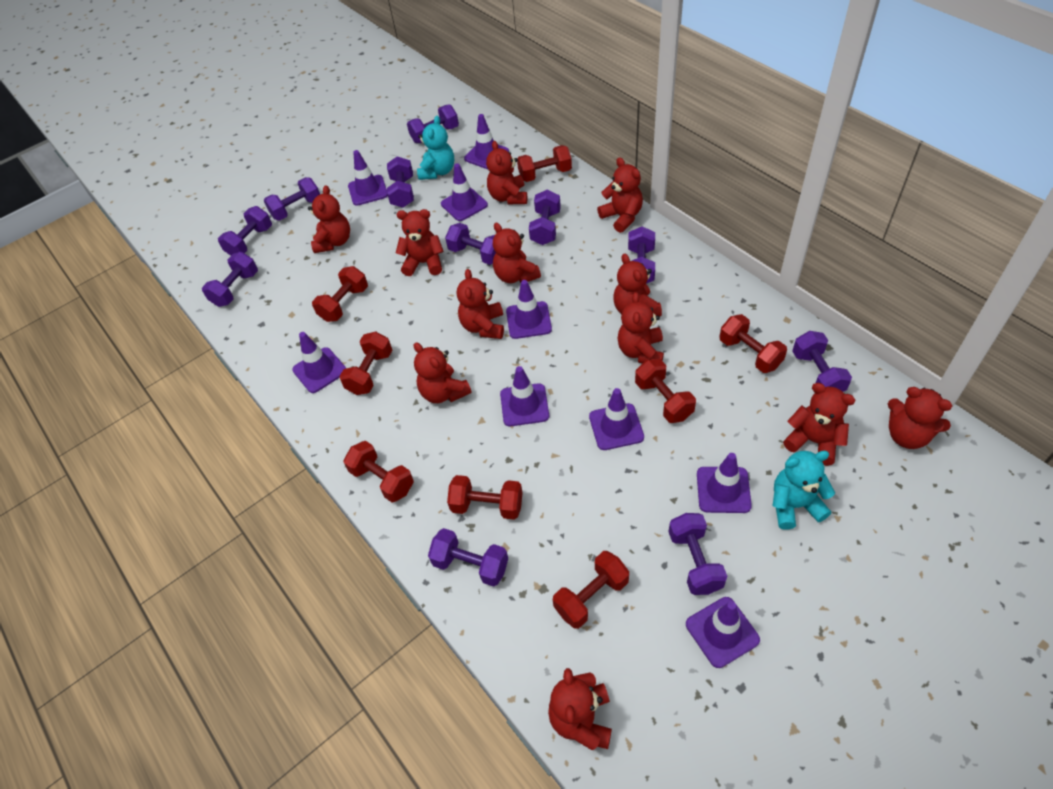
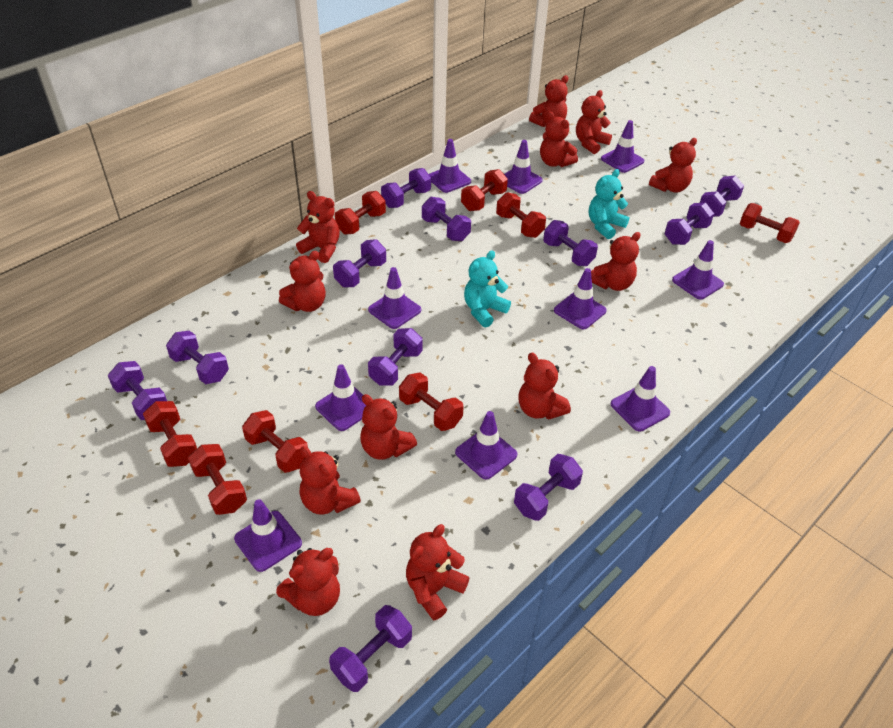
purple traffic cone: 9 -> 10

